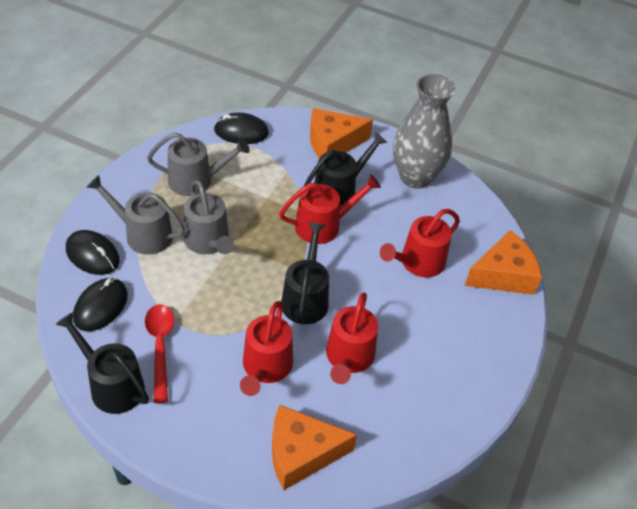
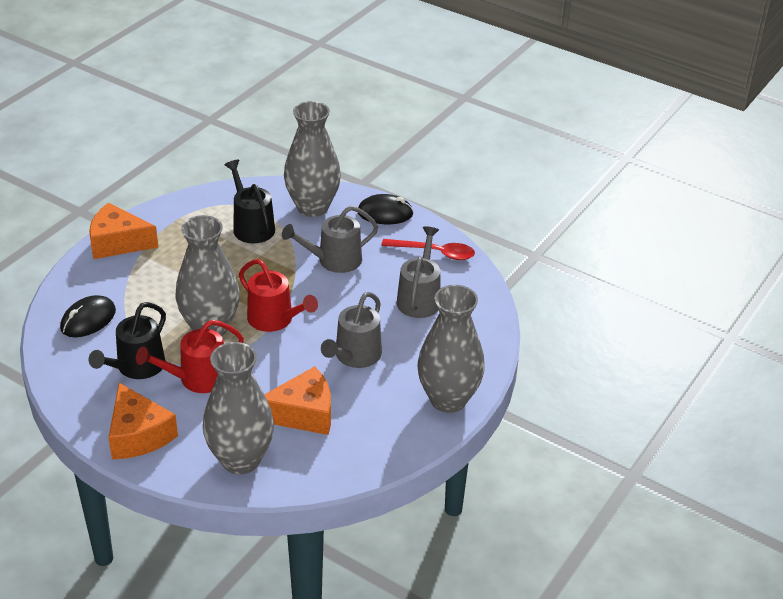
black mouse: 3 -> 2
black watering can: 3 -> 2
grey vase: 1 -> 4
red watering can: 4 -> 2

